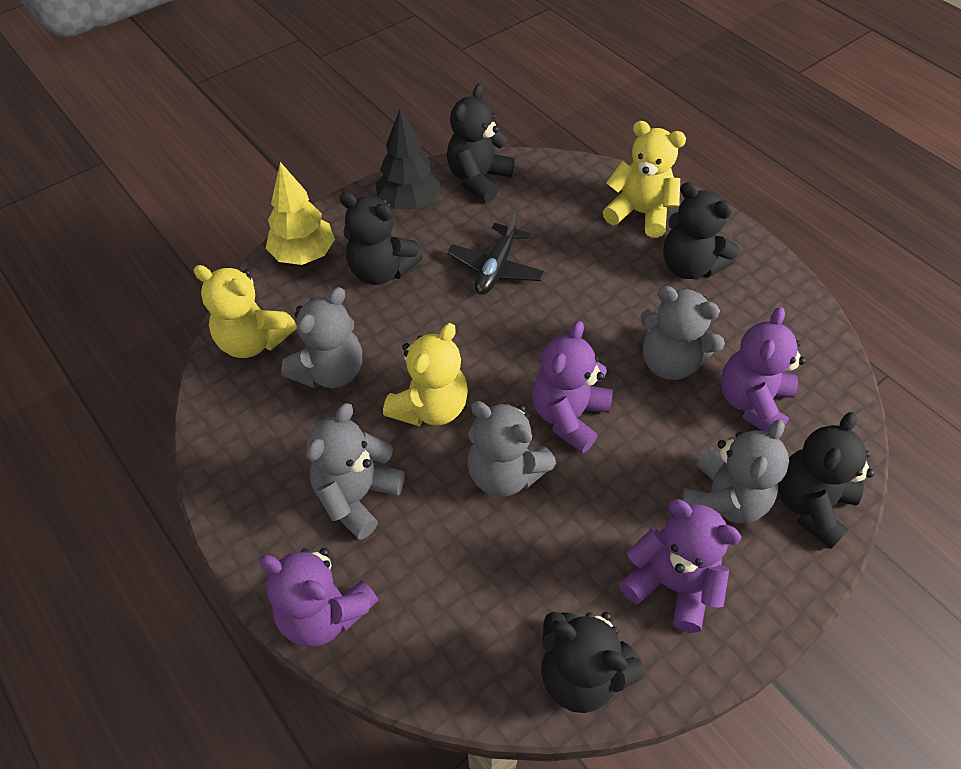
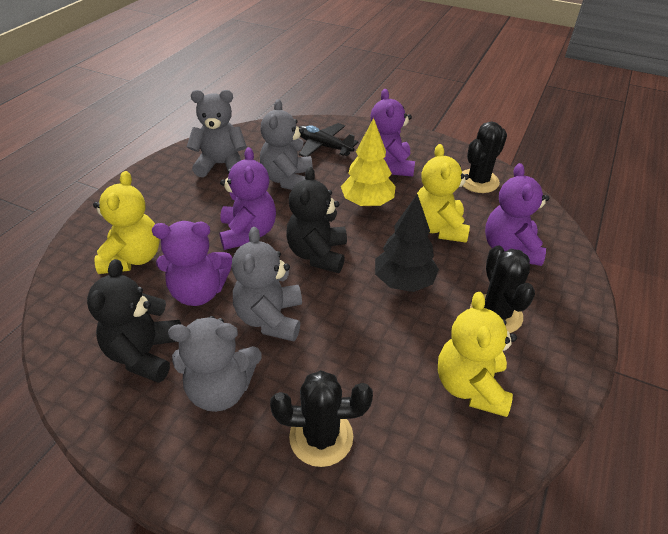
black cactus: 0 -> 3
black teddy bear: 5 -> 2
grey teddy bear: 5 -> 4

